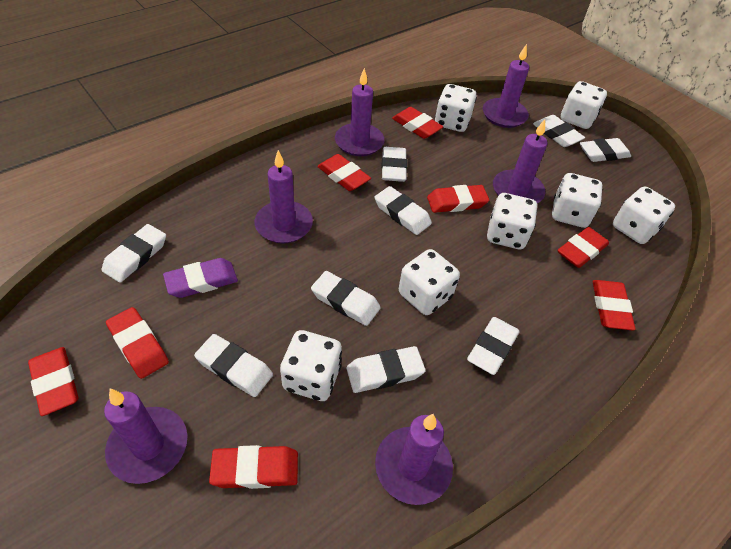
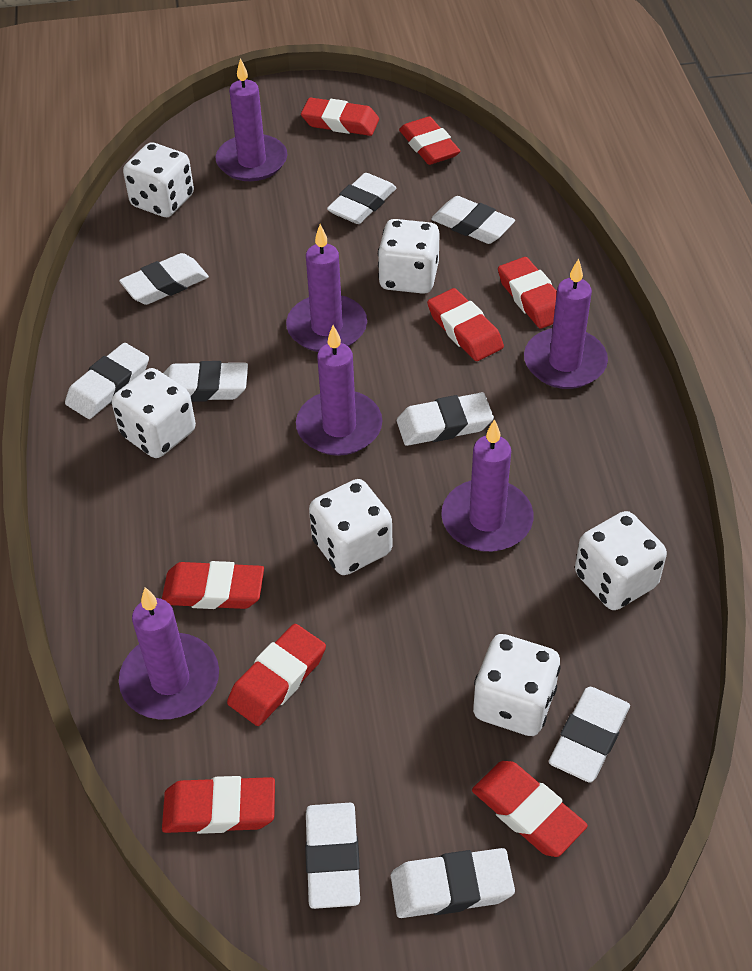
purple eraser: 1 -> 0
white dice: 7 -> 6

